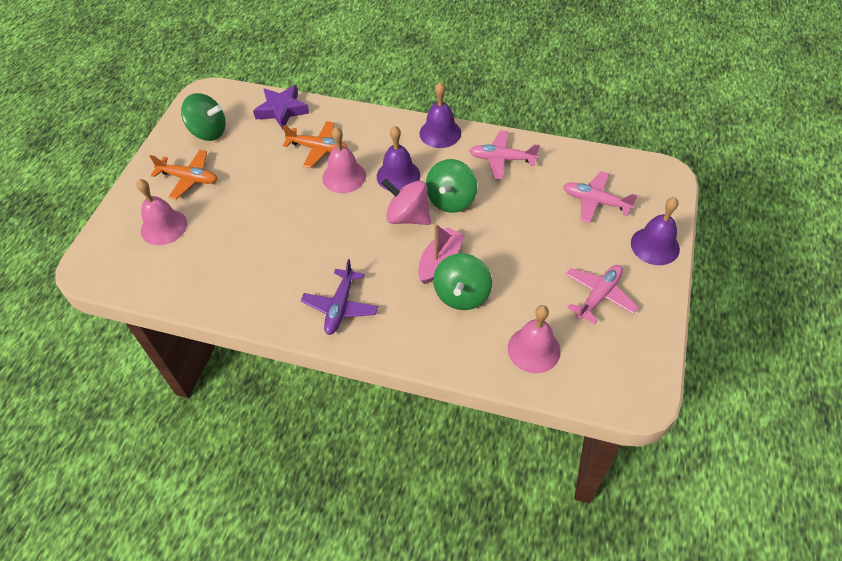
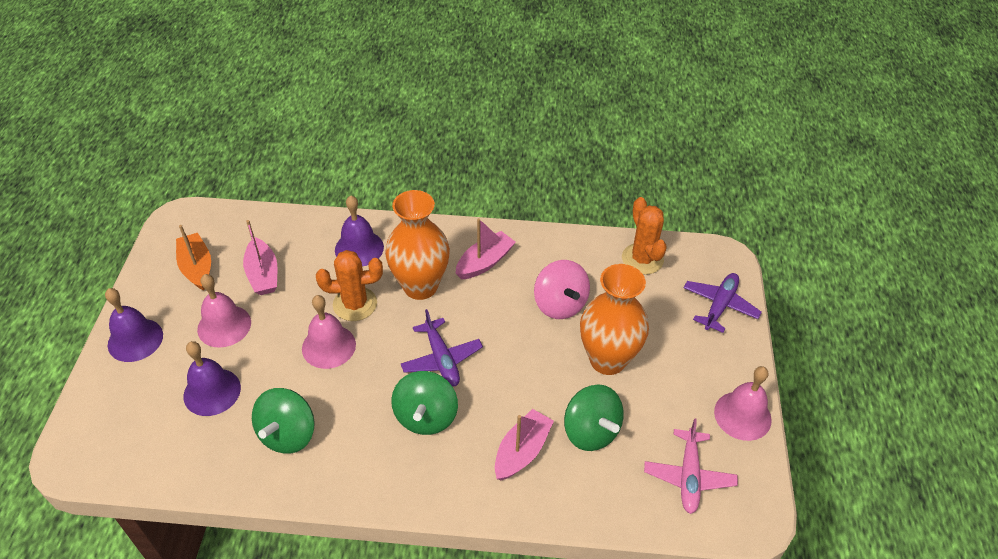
orange boat: 0 -> 1
orange cactus: 0 -> 2
orange plane: 2 -> 0
orange vase: 0 -> 2
pink boat: 1 -> 3
pink plane: 3 -> 1
purple plane: 1 -> 2
purple star: 1 -> 0

